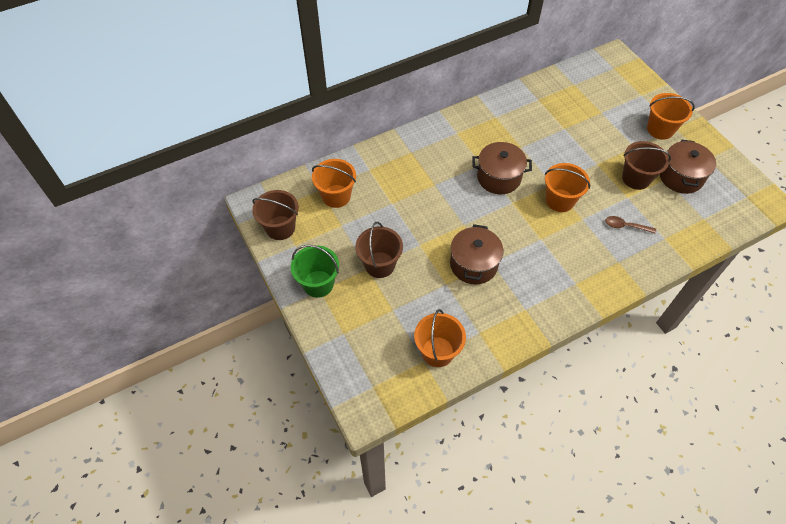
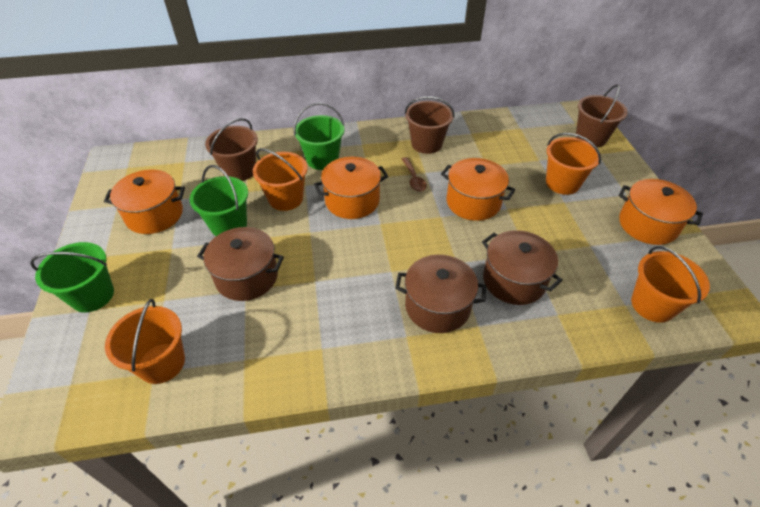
green bucket: 1 -> 3
orange pot: 0 -> 4

